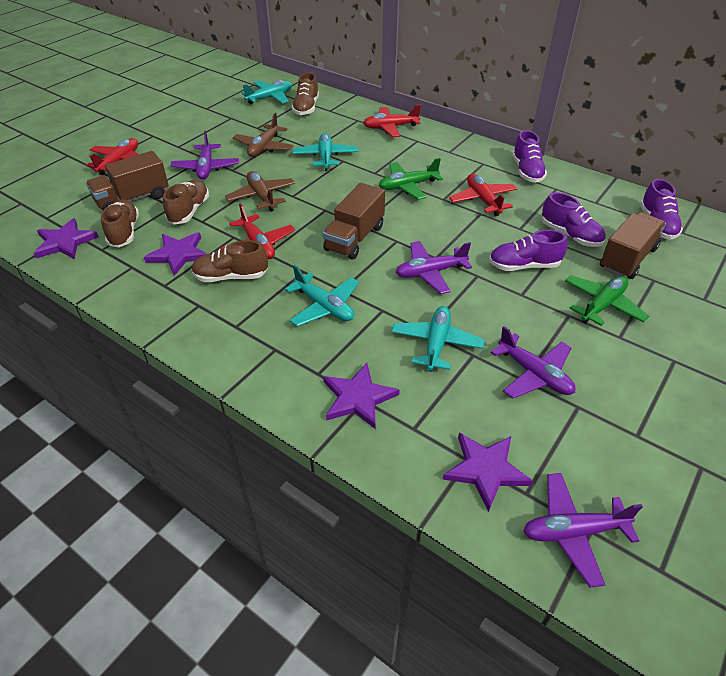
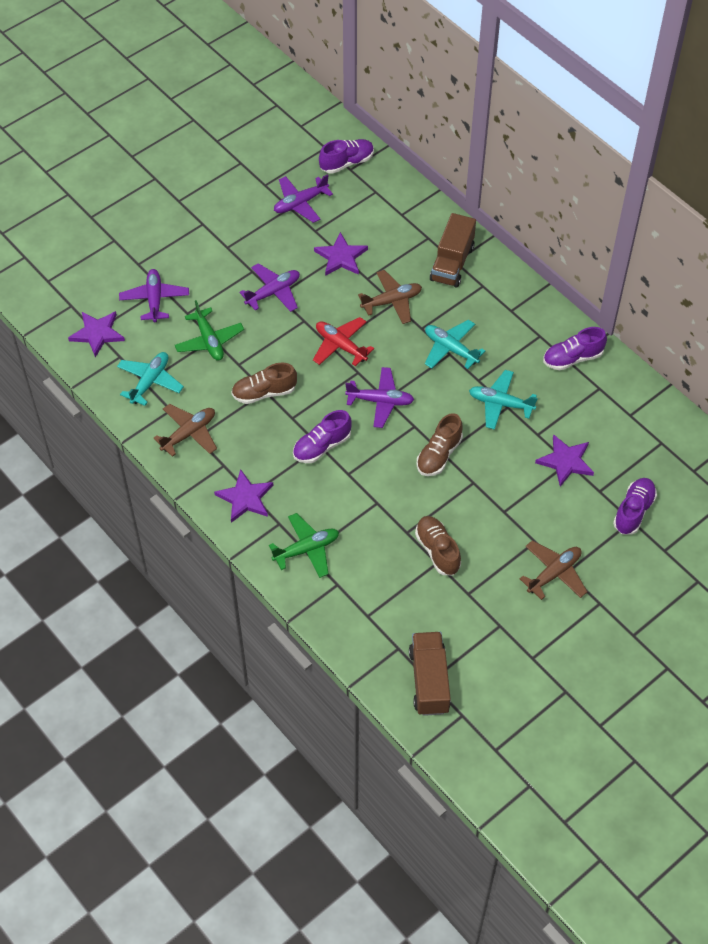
brown plane: 2 -> 3
brown shoe: 4 -> 3
brown truck: 3 -> 2
red plane: 4 -> 1
turquoise plane: 4 -> 3

